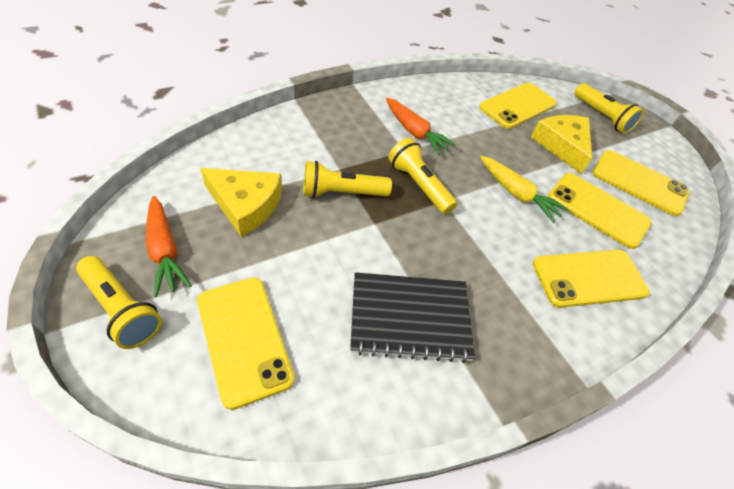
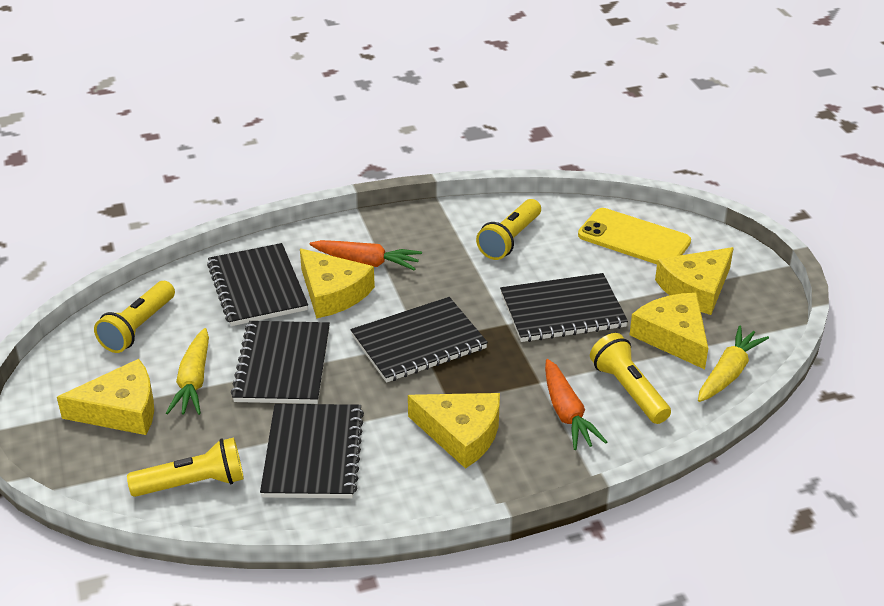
black notebook: 1 -> 5
yellow carrot: 1 -> 2
yellow cheese: 2 -> 5
yellow phone: 5 -> 1

